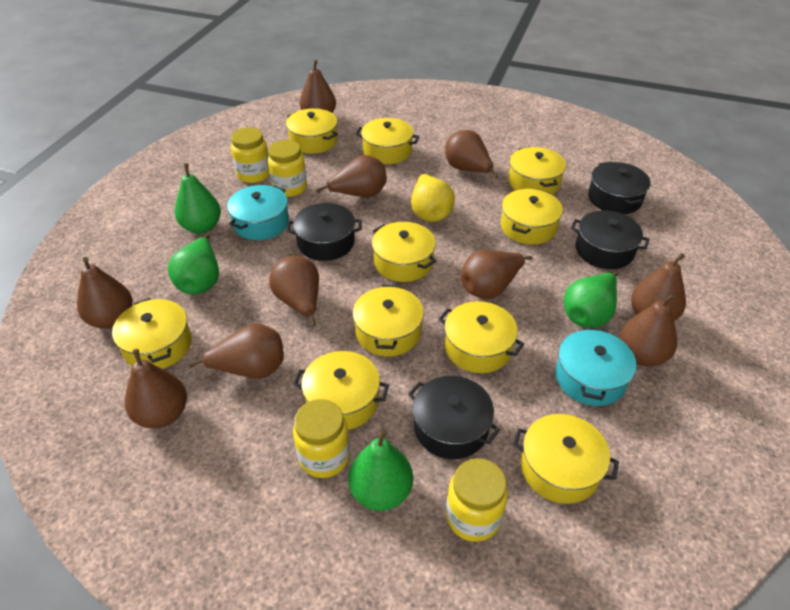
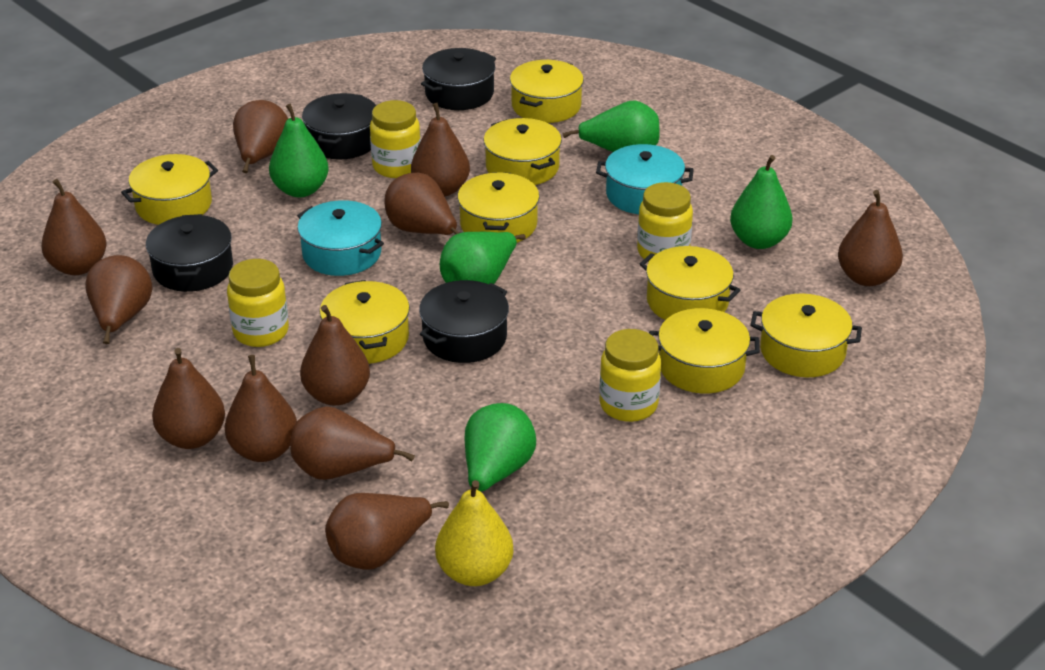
brown pear: 10 -> 11
green pear: 4 -> 5
yellow pot: 10 -> 8

